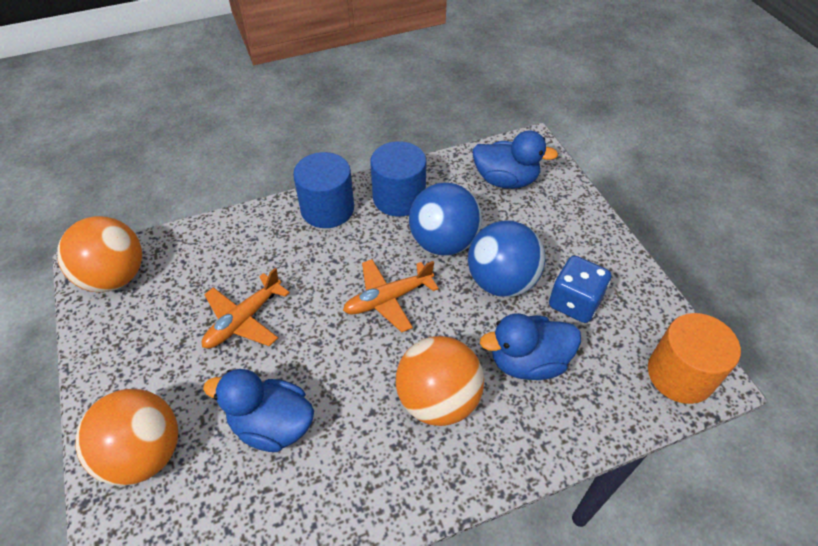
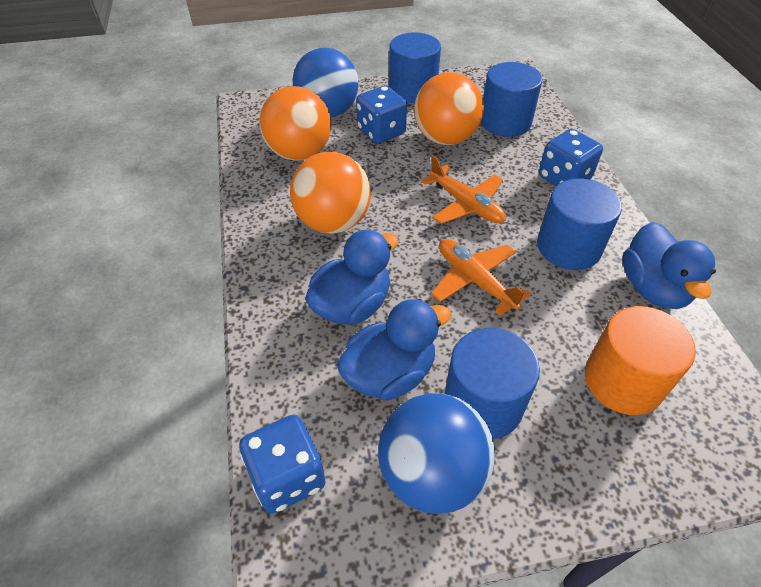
blue cylinder: 2 -> 4
blue dice: 1 -> 3

